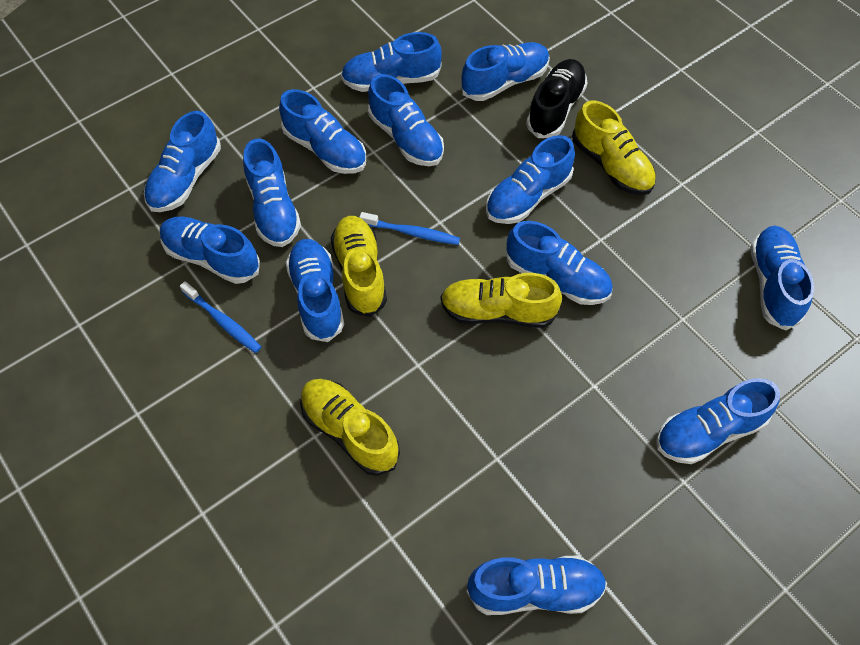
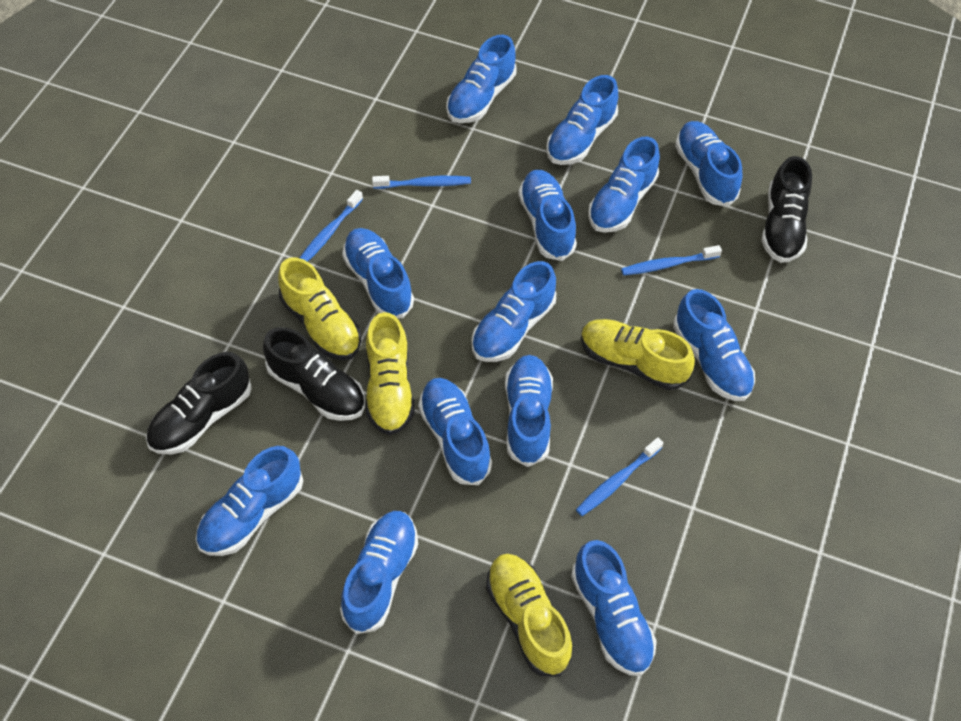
black shoe: 1 -> 3
blue toothbrush: 2 -> 4

